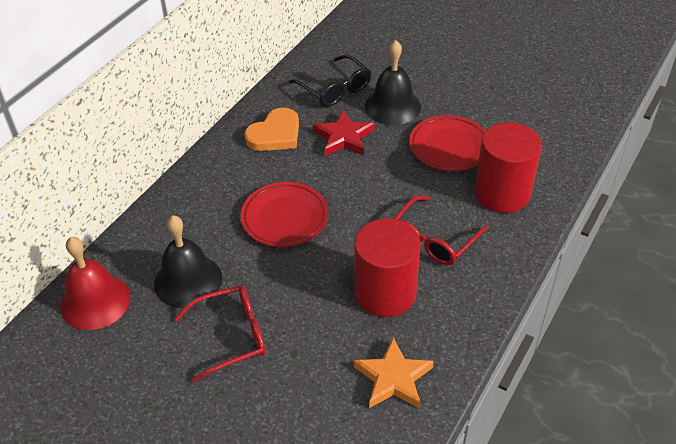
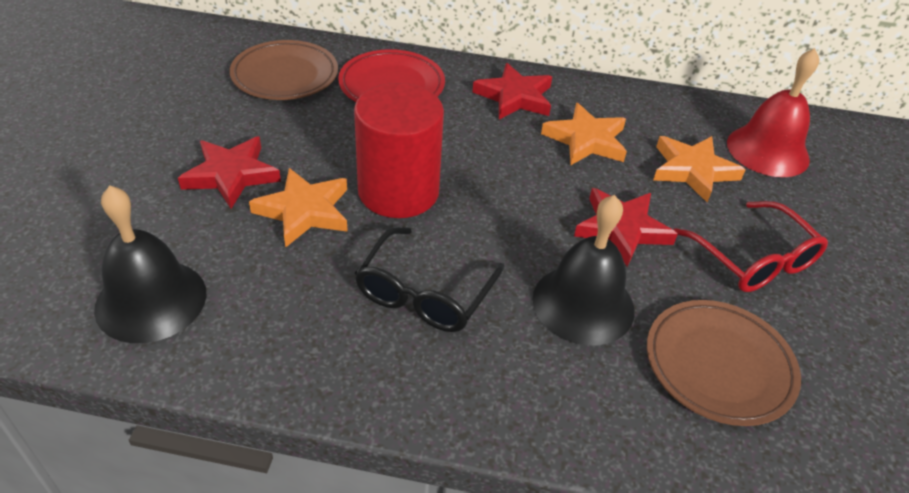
brown plate: 0 -> 2
orange heart: 1 -> 0
orange star: 1 -> 3
red cylinder: 2 -> 1
red glasses: 2 -> 1
red plate: 2 -> 1
red star: 1 -> 3

